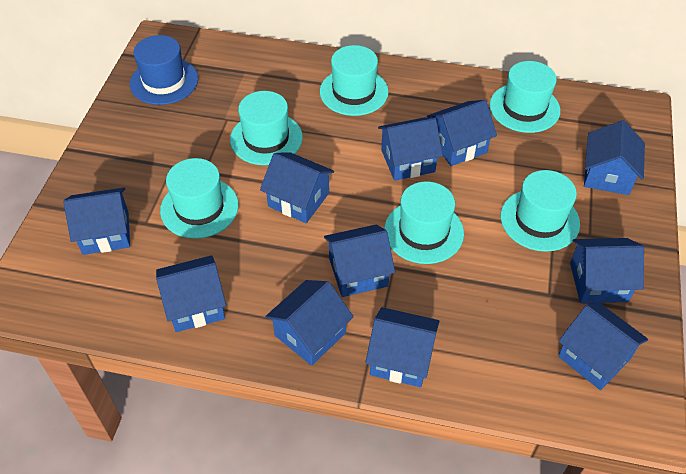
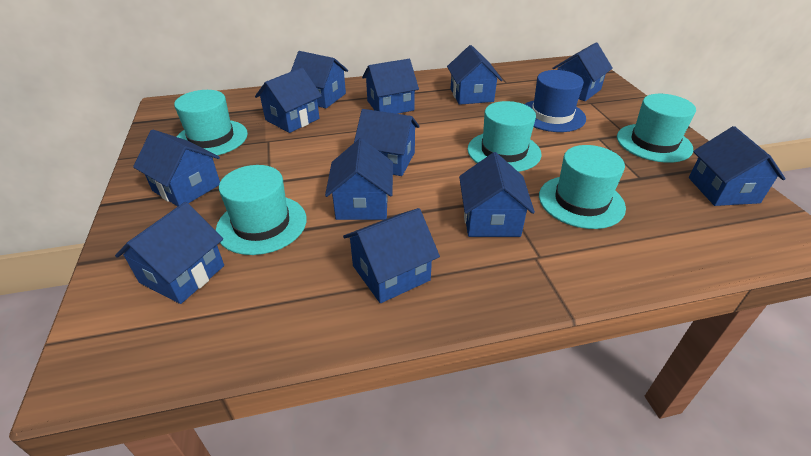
blue house: 11 -> 12
turquoise hat: 6 -> 5

